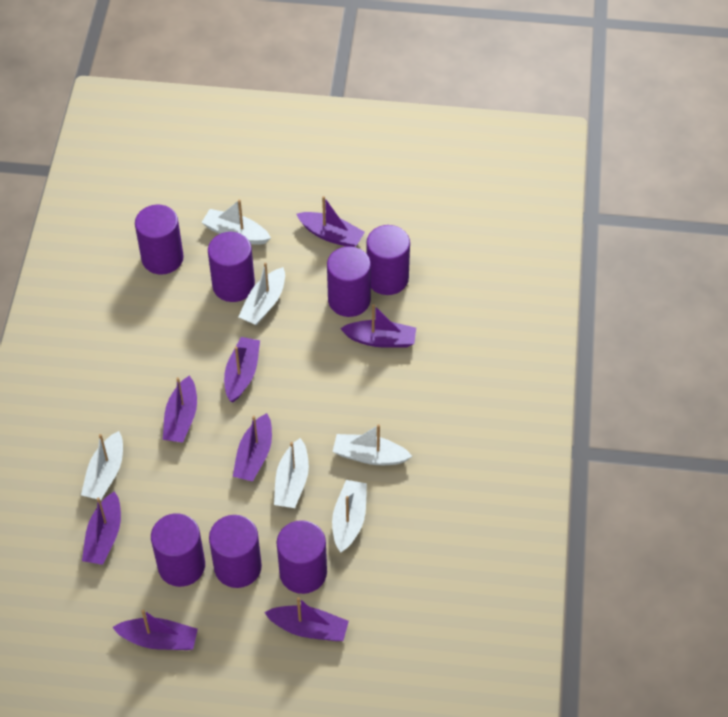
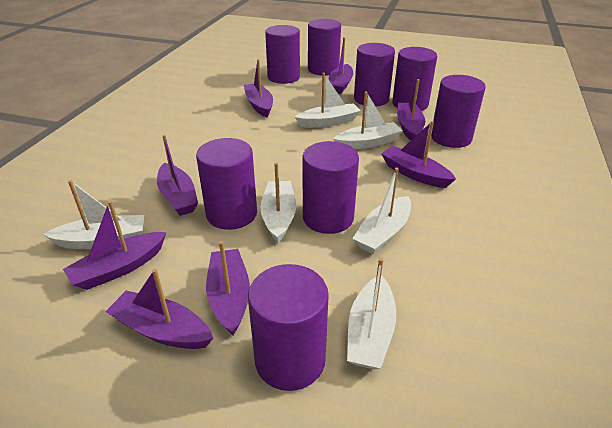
purple cylinder: 7 -> 8

